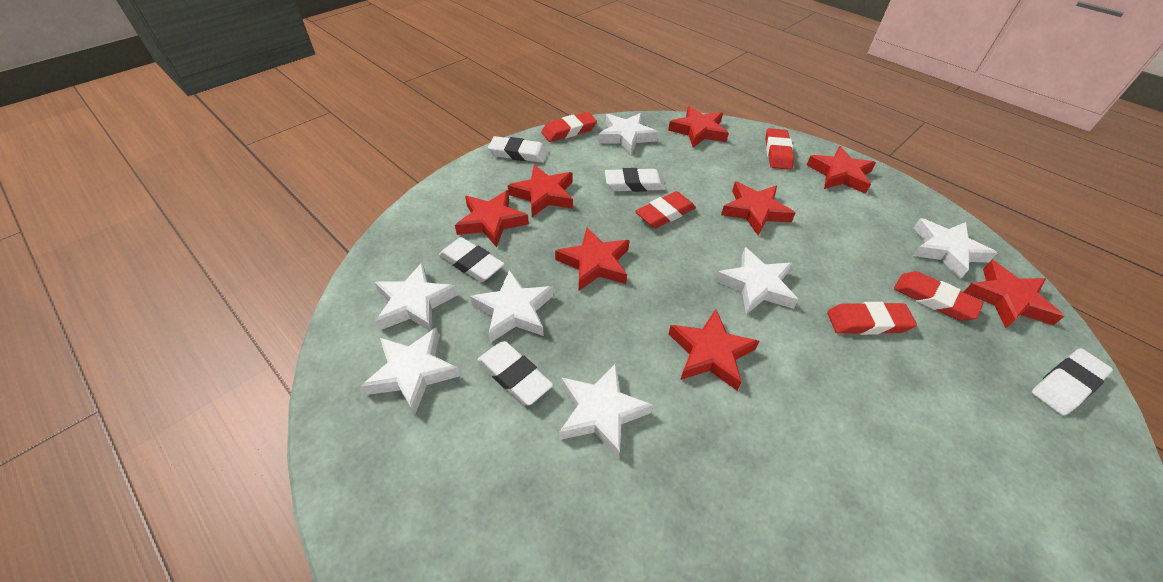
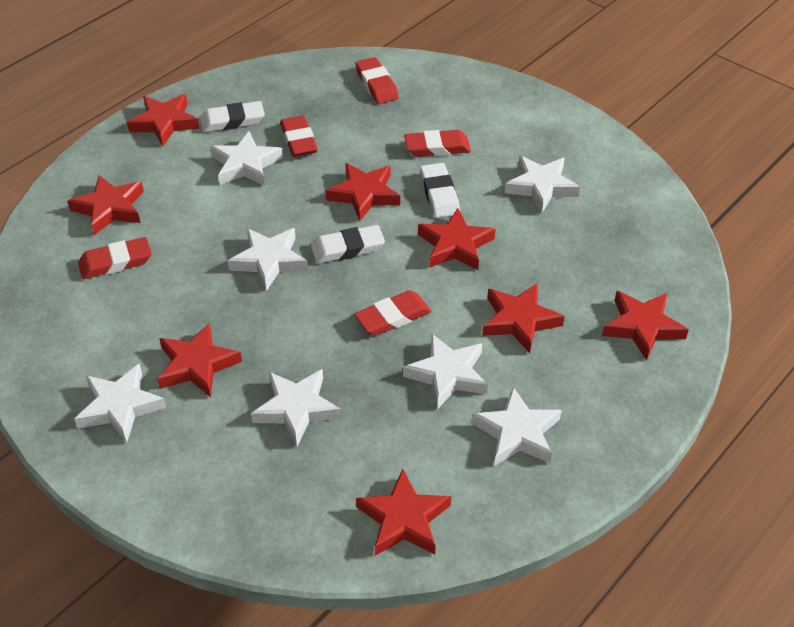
white eraser: 5 -> 3

